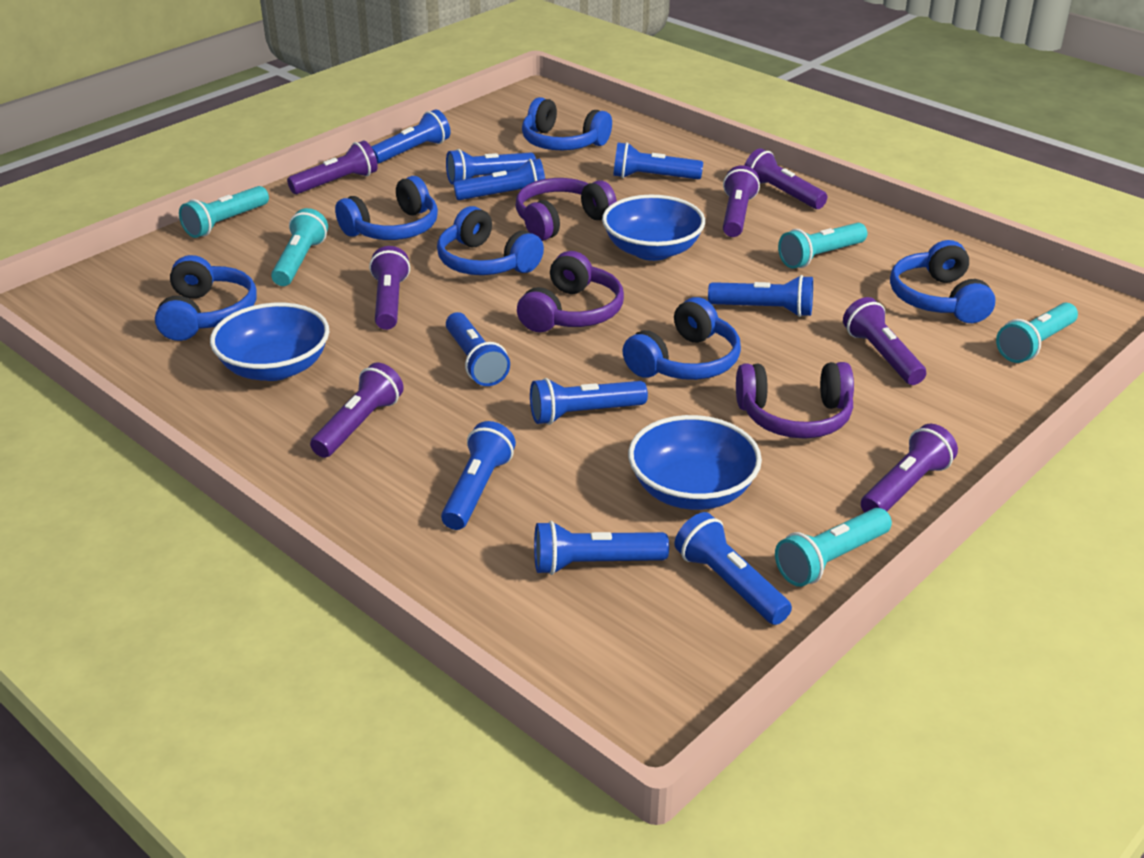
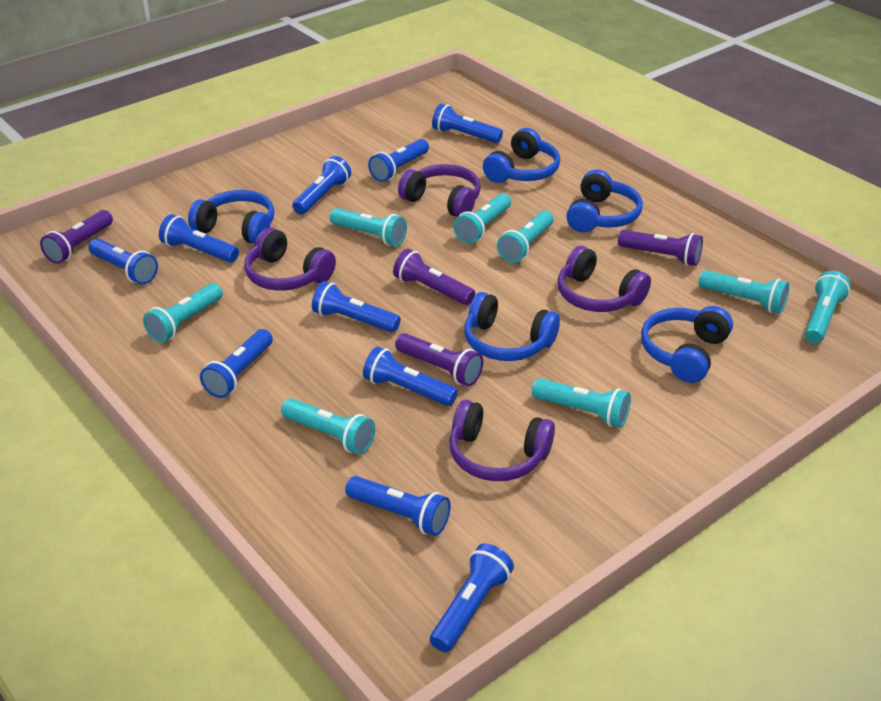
blue bowl: 3 -> 0
blue headphones: 6 -> 5
purple flashlight: 7 -> 4
purple headphones: 3 -> 4
turquoise flashlight: 5 -> 8

